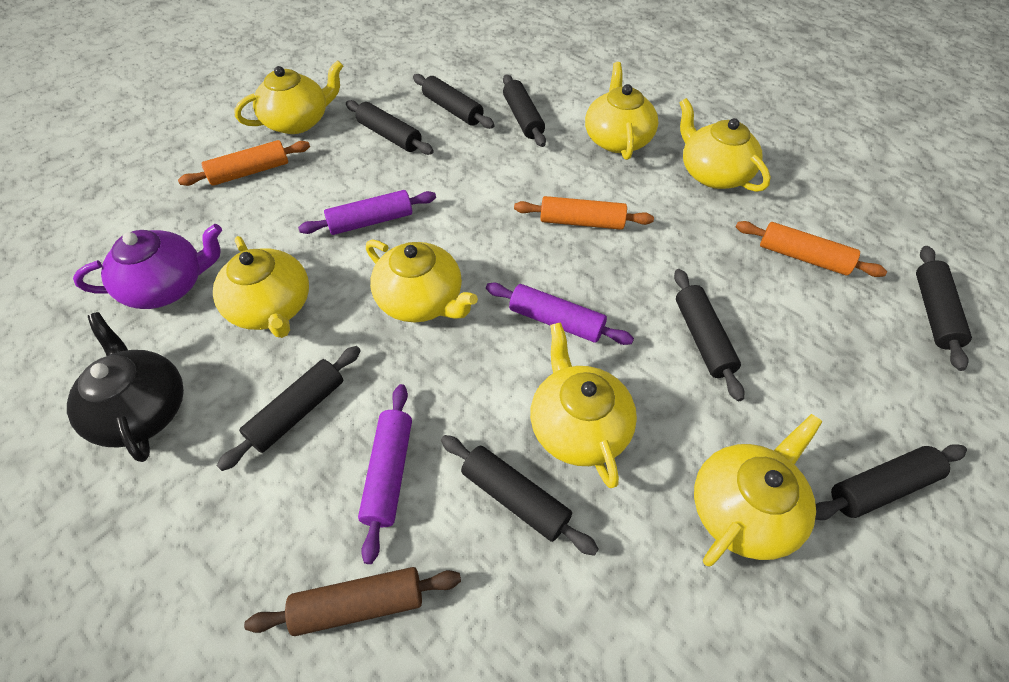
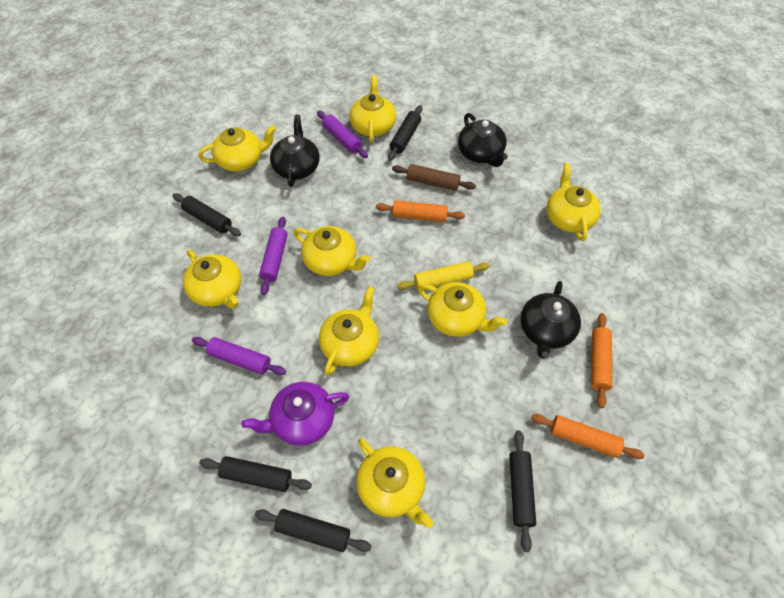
black rolling pin: 8 -> 5
black teapot: 1 -> 3
yellow rolling pin: 0 -> 1
yellow teapot: 7 -> 8

